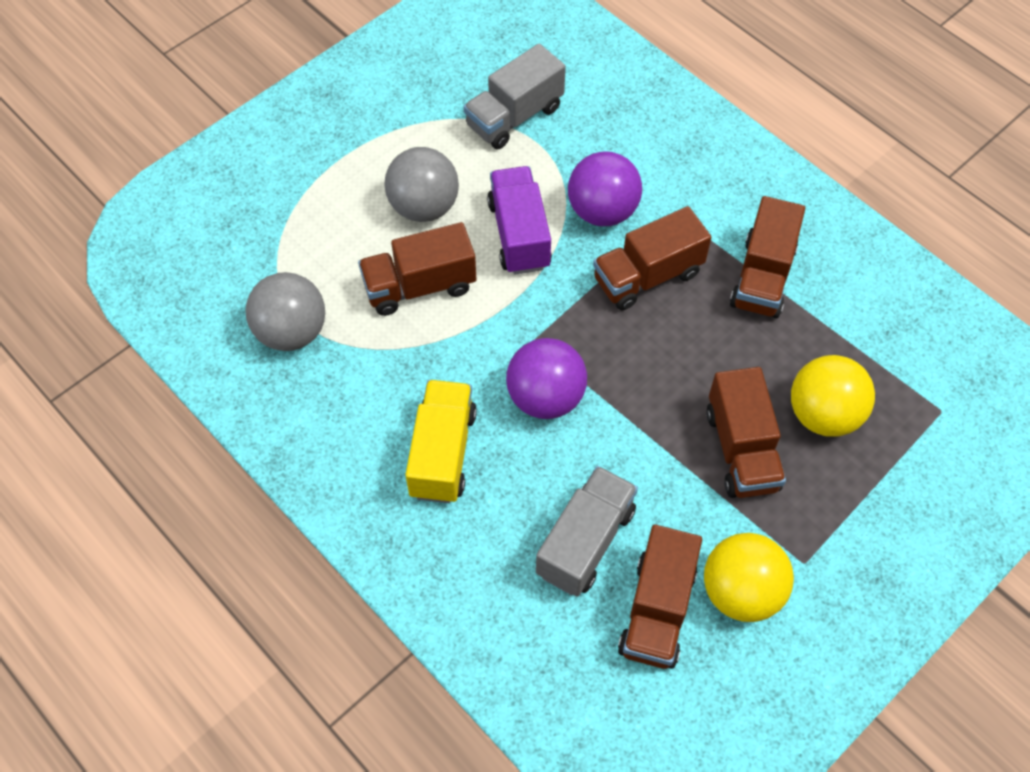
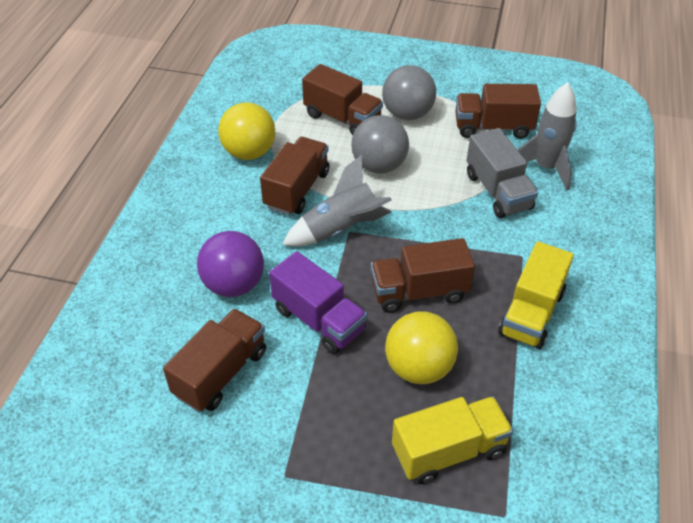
grey rocket: 0 -> 2
grey truck: 2 -> 1
purple ball: 2 -> 1
yellow truck: 1 -> 2

